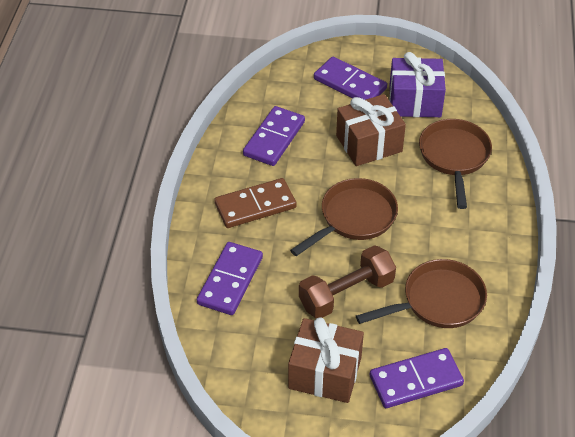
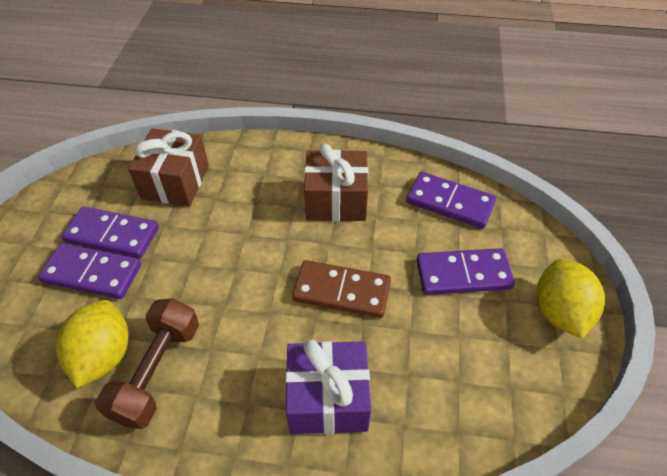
brown pan: 3 -> 0
yellow lemon: 0 -> 2

